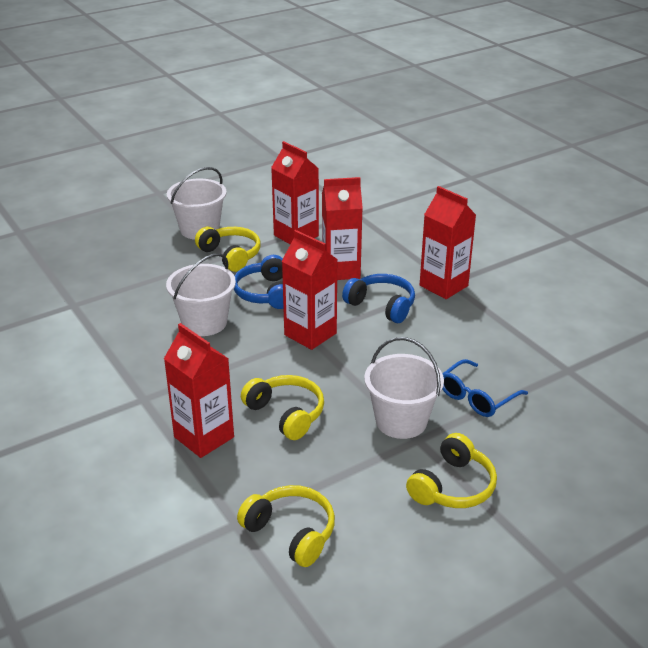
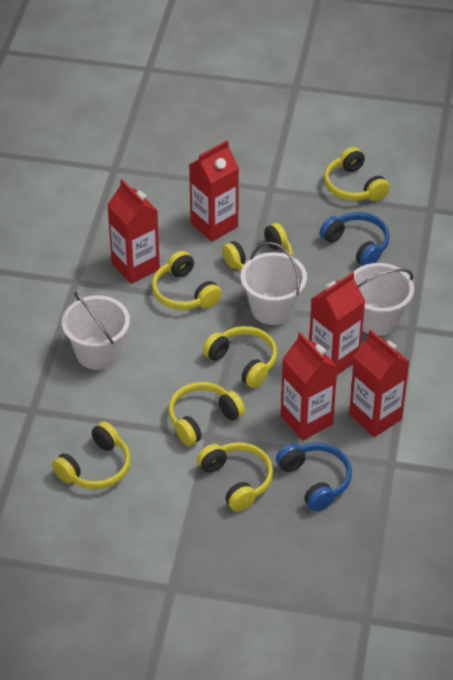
blue glasses: 1 -> 0
yellow headphones: 4 -> 7

